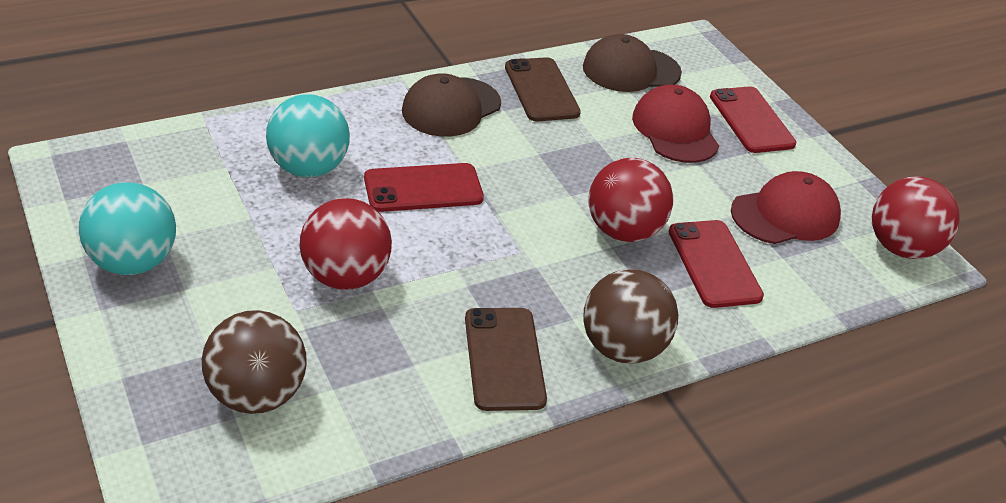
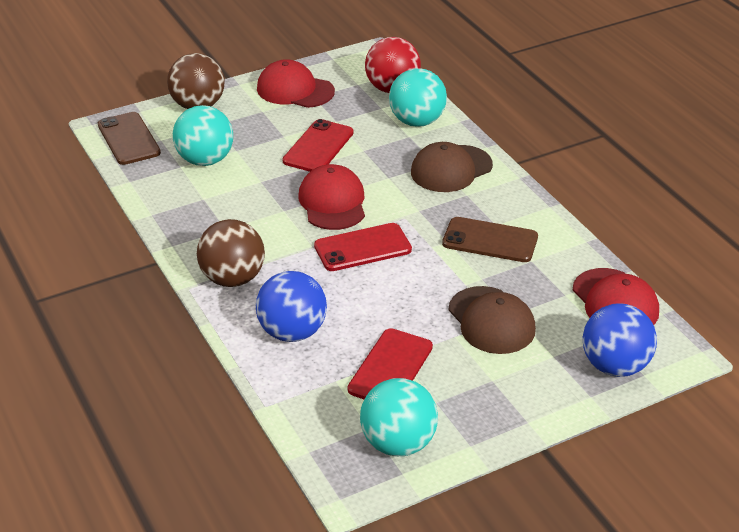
blue ball: 0 -> 2
red ball: 3 -> 1
red cap: 2 -> 3
turquoise ball: 2 -> 3

